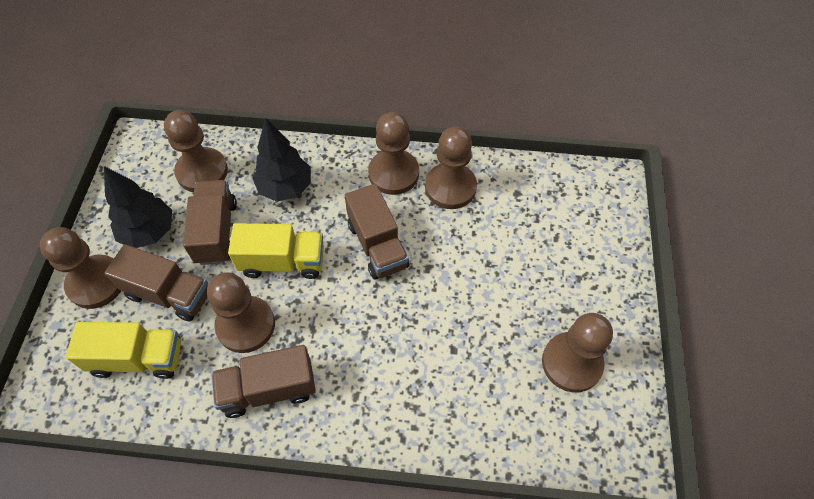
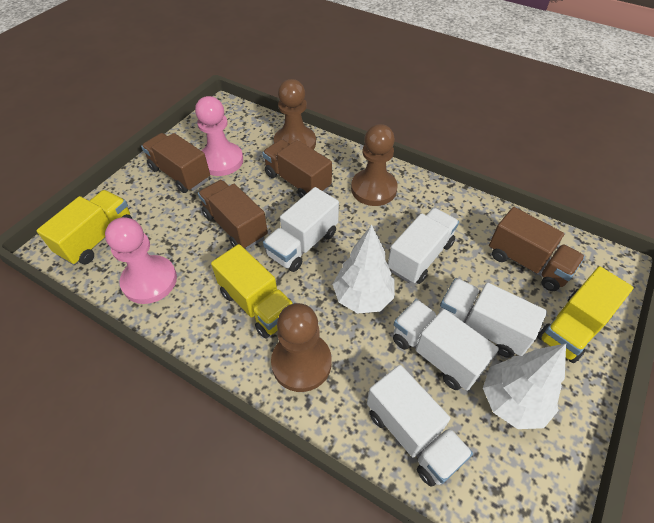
black tree: 2 -> 0
brown pawn: 6 -> 3
pink pawn: 0 -> 2
white tree: 0 -> 2
white truck: 0 -> 5
yellow truck: 2 -> 3

